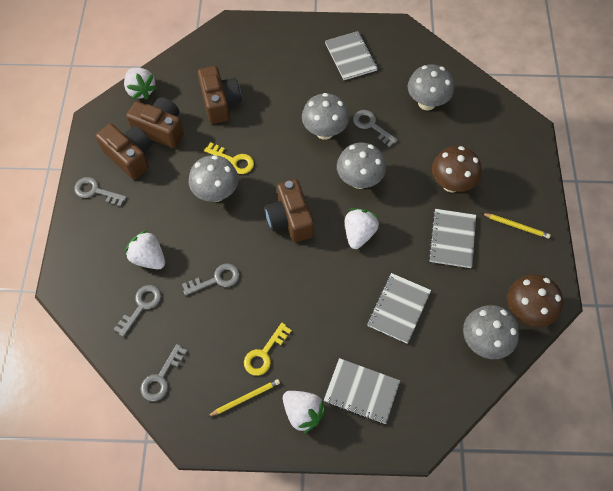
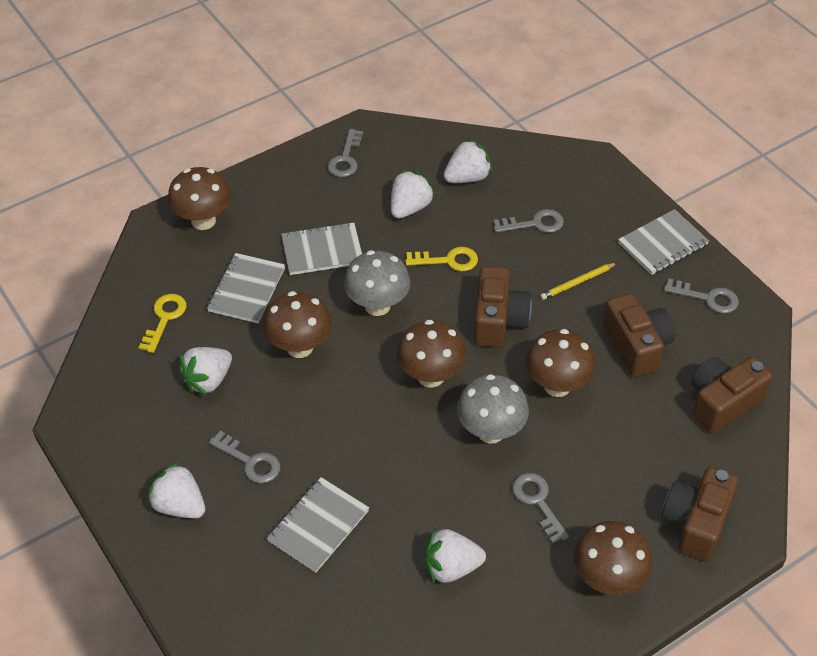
brown mushroom: 2 -> 5
grey mushroom: 5 -> 2
white strawberry: 4 -> 5
yellow pencil: 2 -> 1

